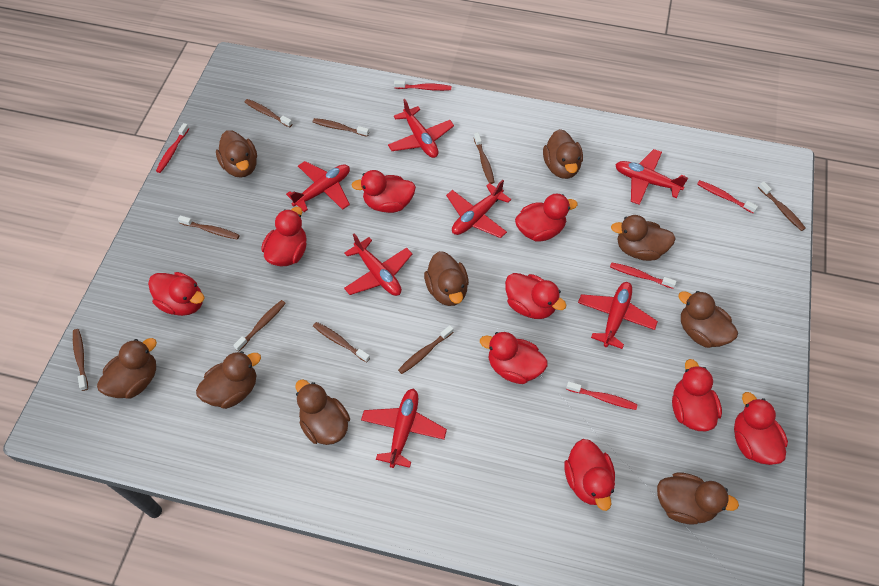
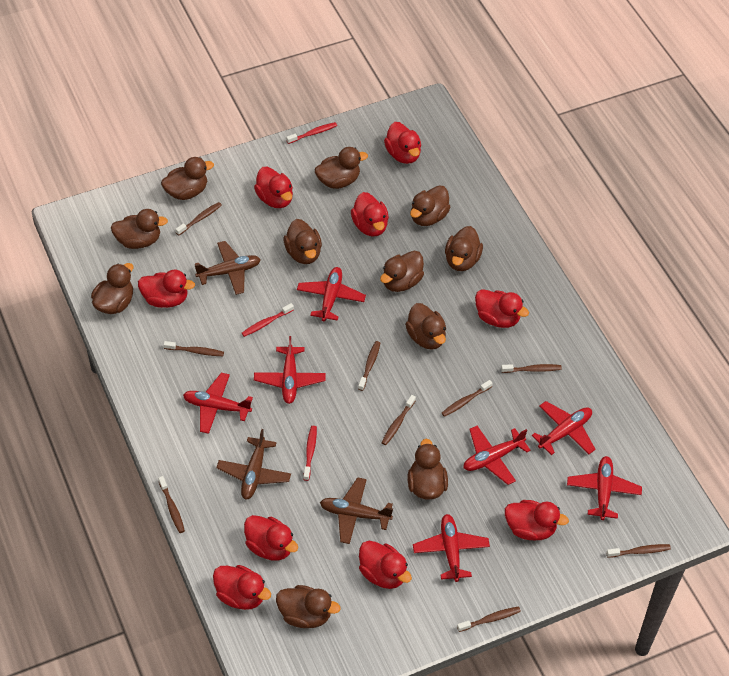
brown duck: 9 -> 11
brown plane: 0 -> 3
red toothbrush: 5 -> 3

